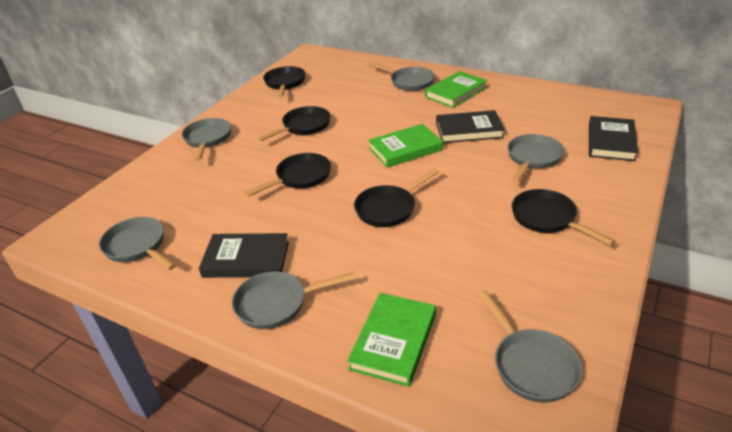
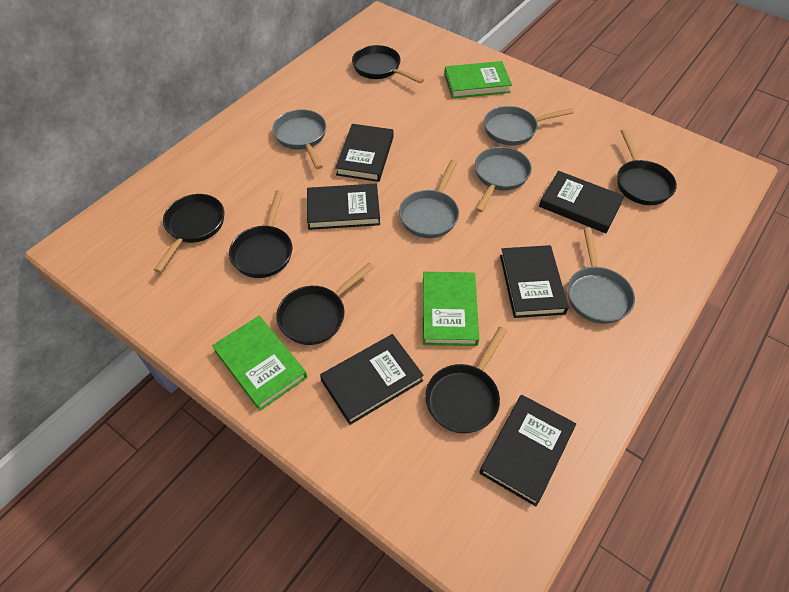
black book: 3 -> 6
black pan: 5 -> 6
grey pan: 6 -> 5

